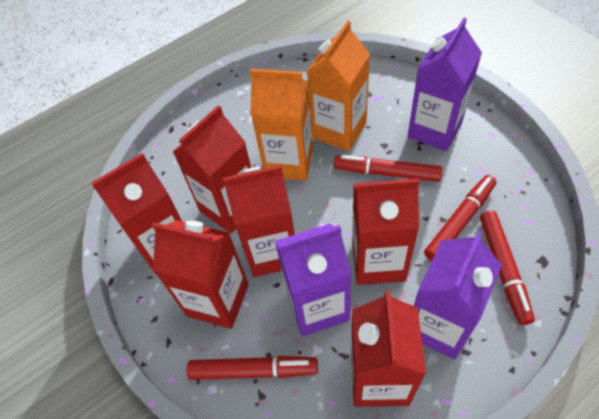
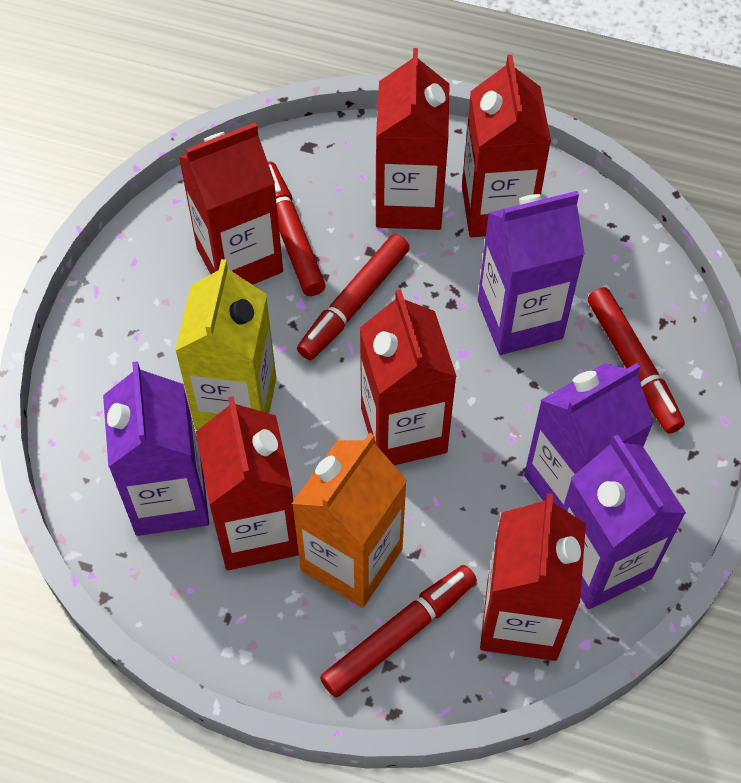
orange carton: 2 -> 1
purple carton: 3 -> 4
yellow carton: 0 -> 1

